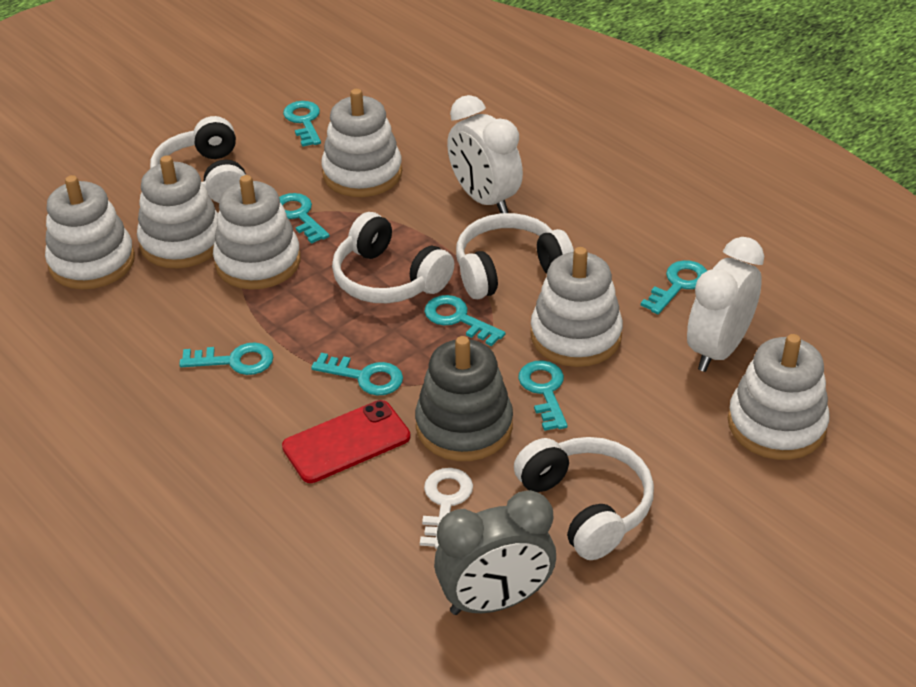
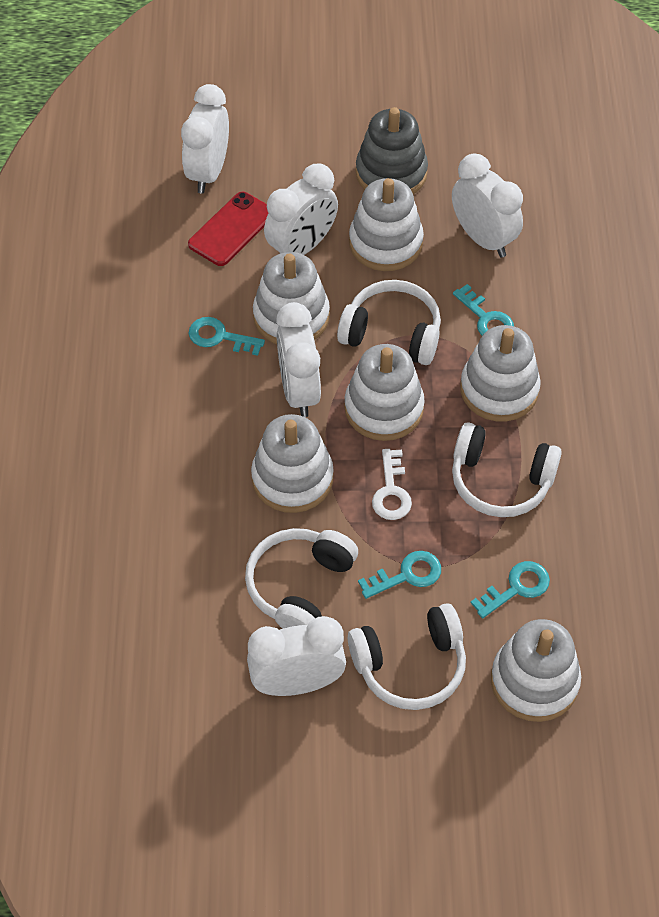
grey clock: 1 -> 0
turquoise key: 7 -> 4
white clock: 2 -> 5

